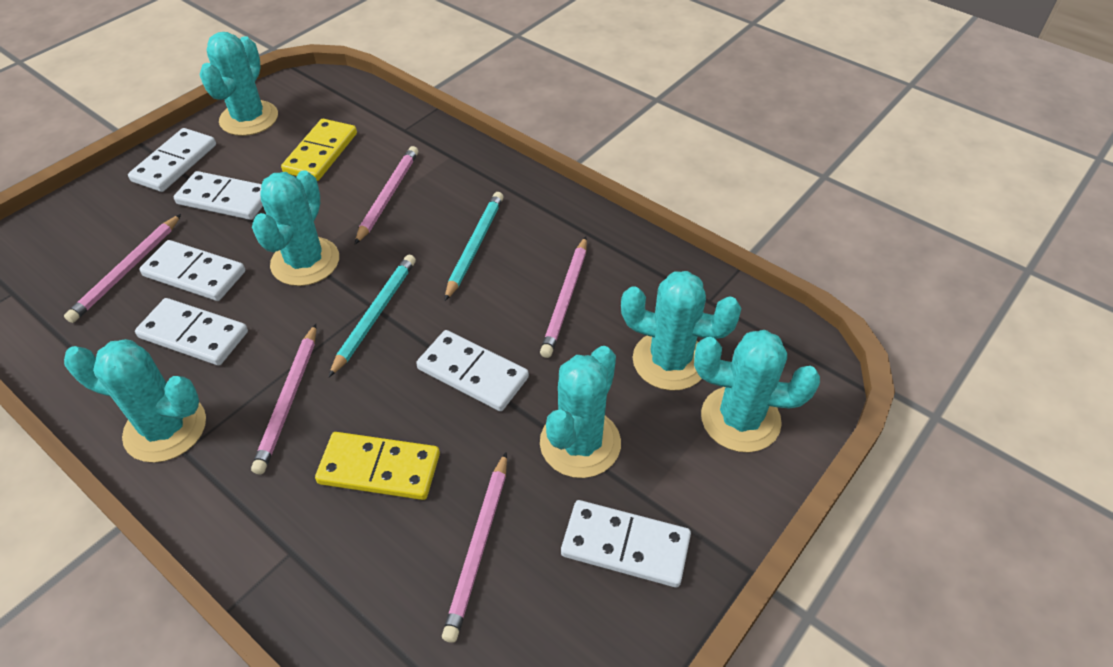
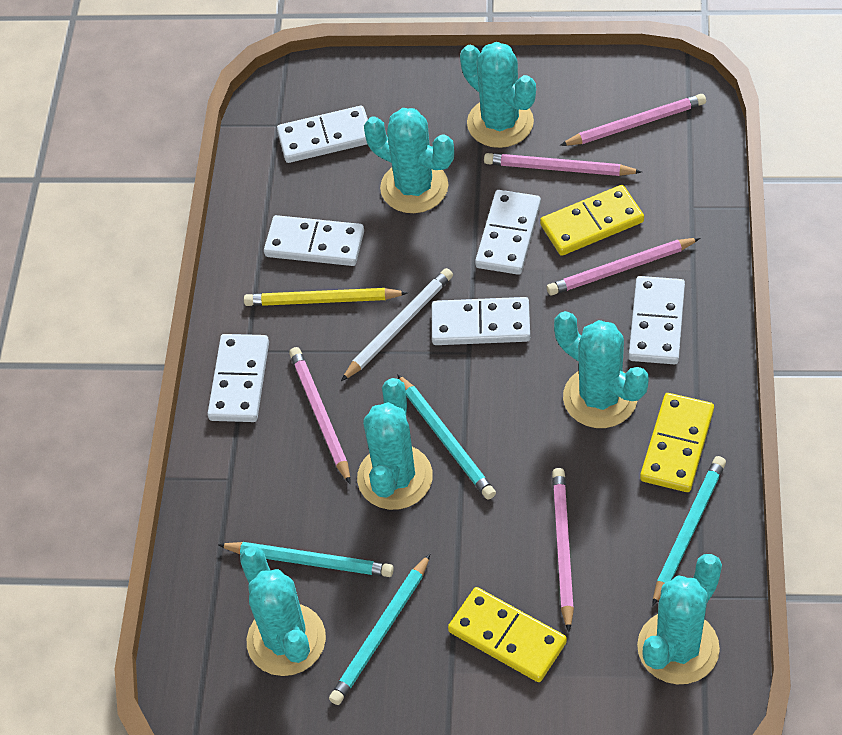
turquoise pencil: 2 -> 4
white pencil: 0 -> 1
yellow domino: 2 -> 3
yellow pencil: 0 -> 1

